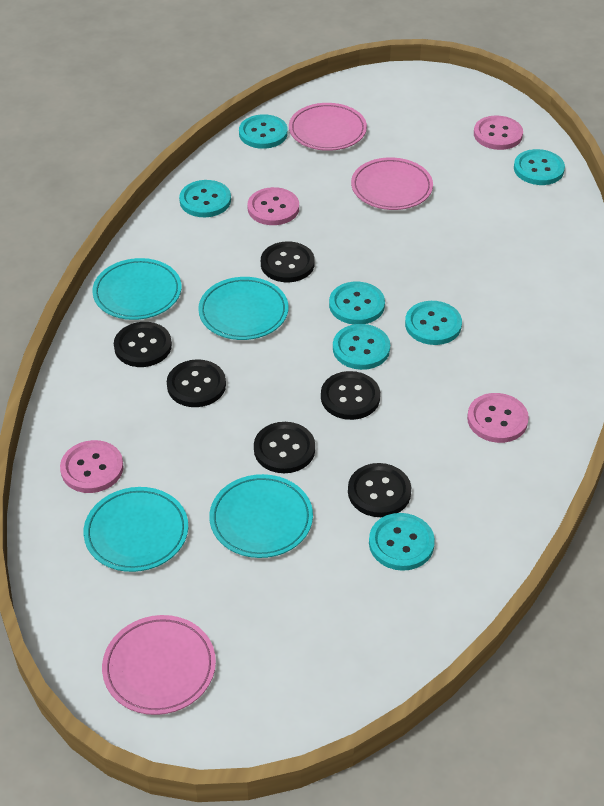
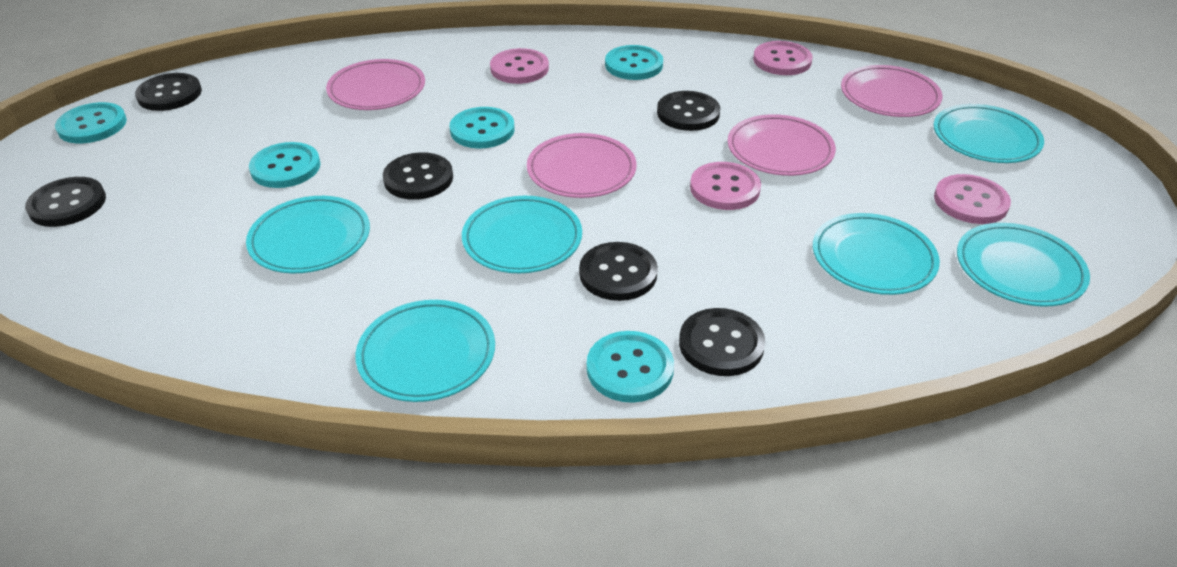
pink plate: 3 -> 4
turquoise button: 7 -> 5
turquoise plate: 4 -> 6

